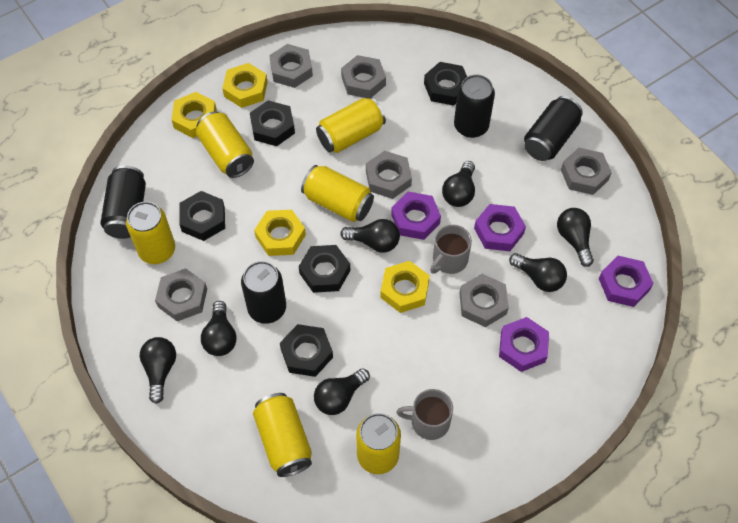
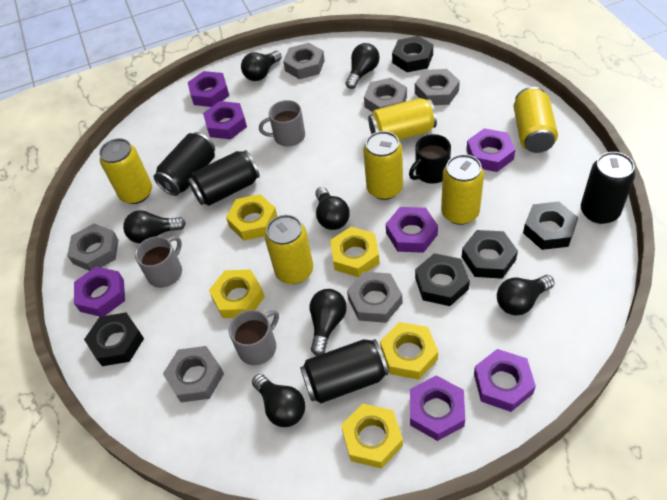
black mug: 0 -> 1
grey mug: 2 -> 3
purple nut: 4 -> 7
yellow nut: 4 -> 5

